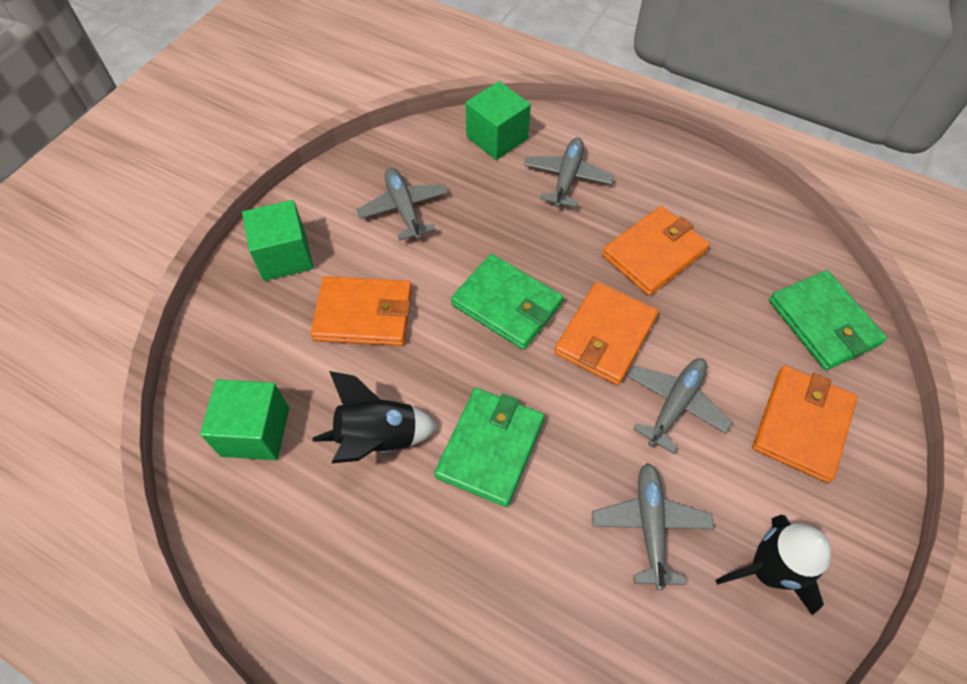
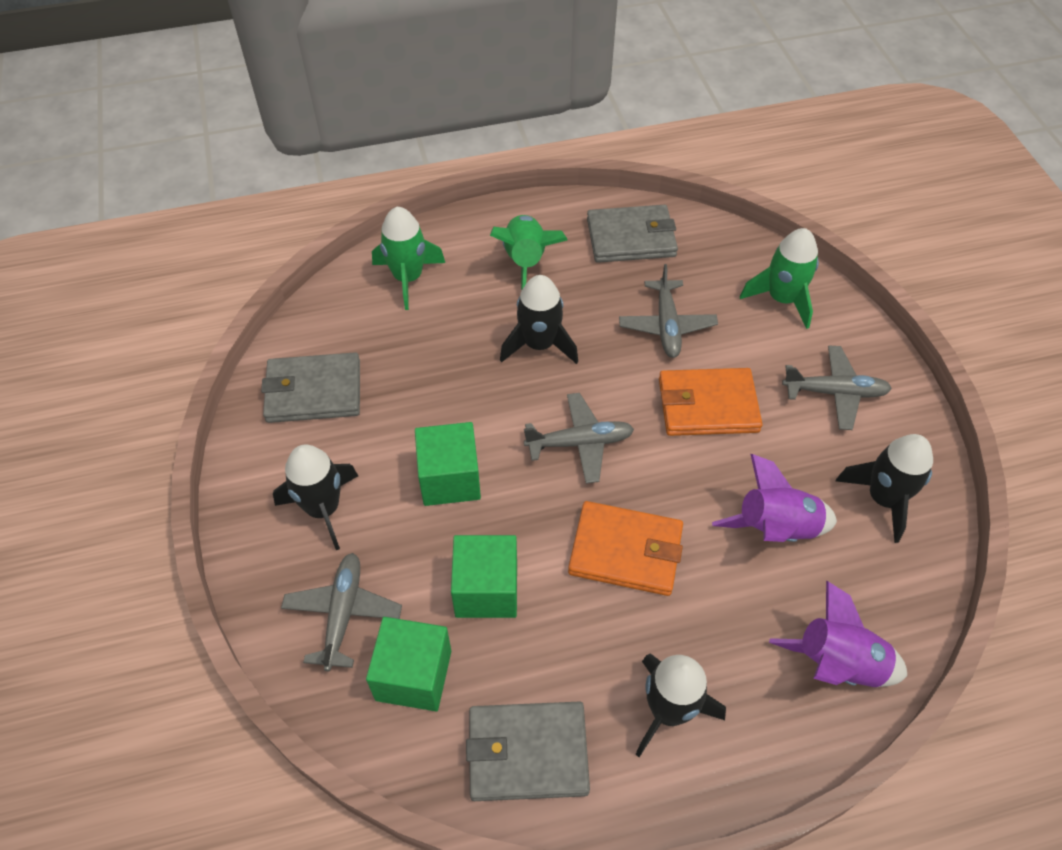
black rocket: 2 -> 4
green rocket: 0 -> 3
green wallet: 3 -> 0
grey wallet: 0 -> 3
orange wallet: 4 -> 2
purple rocket: 0 -> 2

